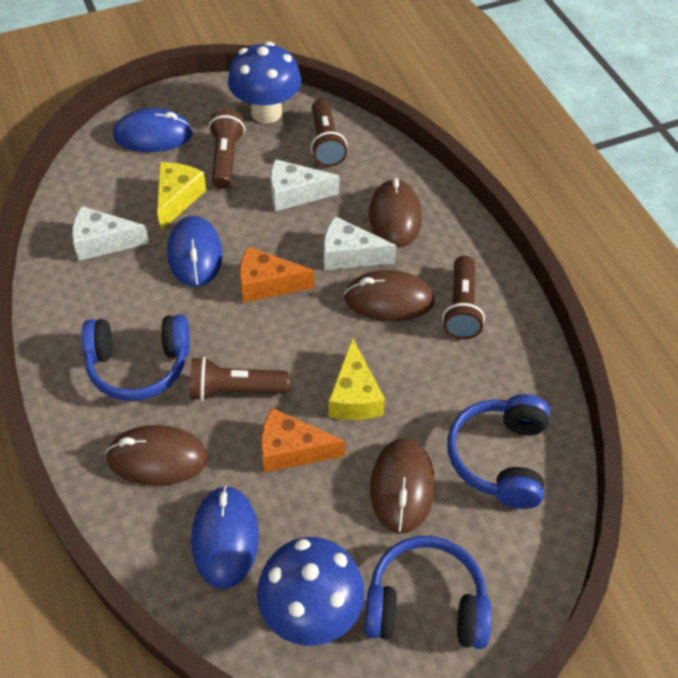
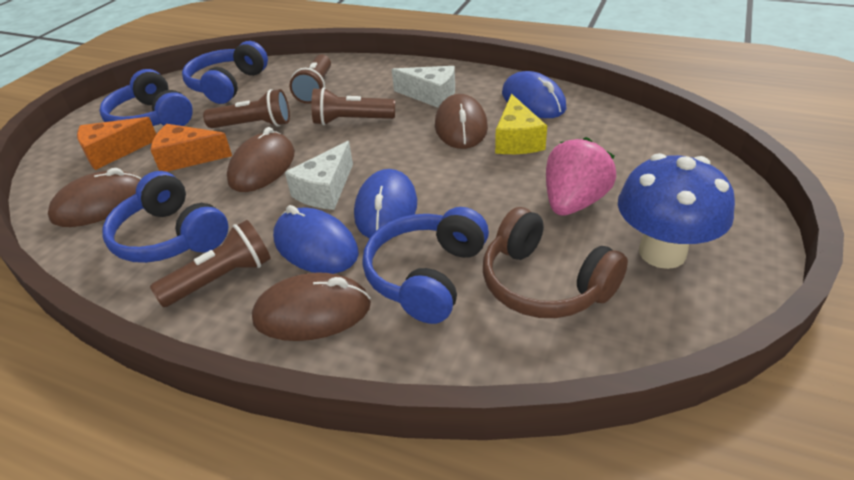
blue headphones: 3 -> 4
blue mushroom: 2 -> 1
brown headphones: 0 -> 1
pink strawberry: 0 -> 1
white cheese: 3 -> 2
yellow cheese: 2 -> 1

